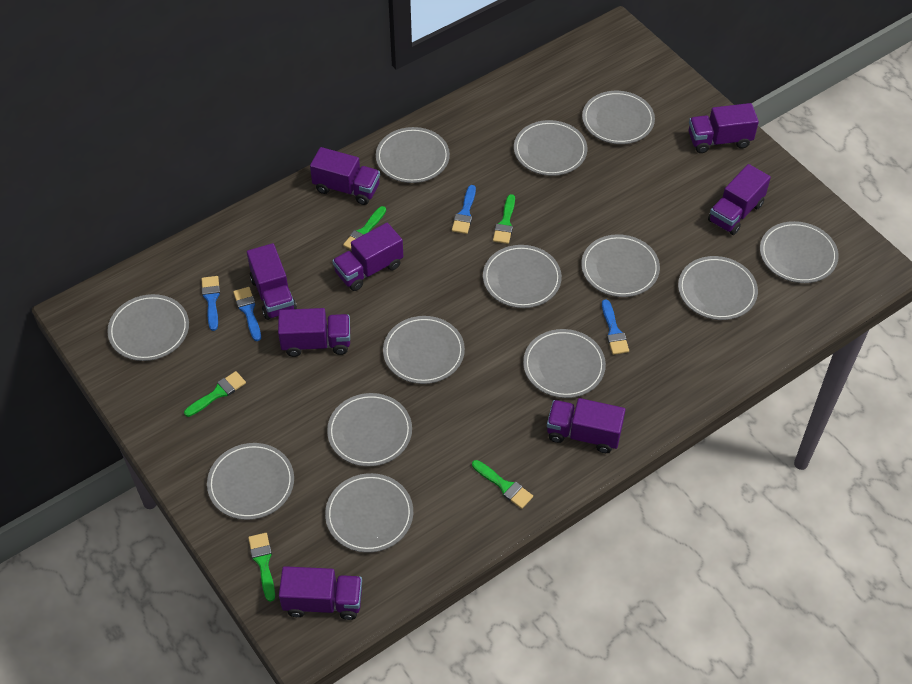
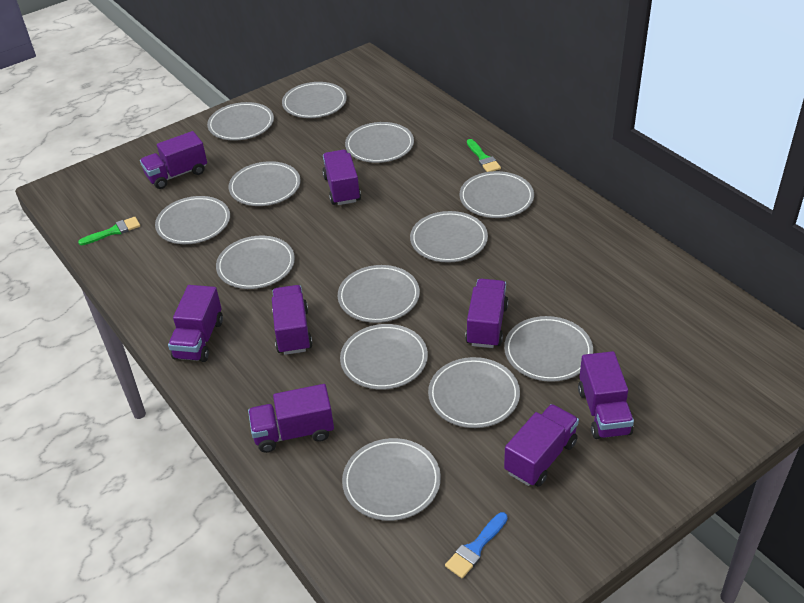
blue brush: 4 -> 1
green brush: 5 -> 2

